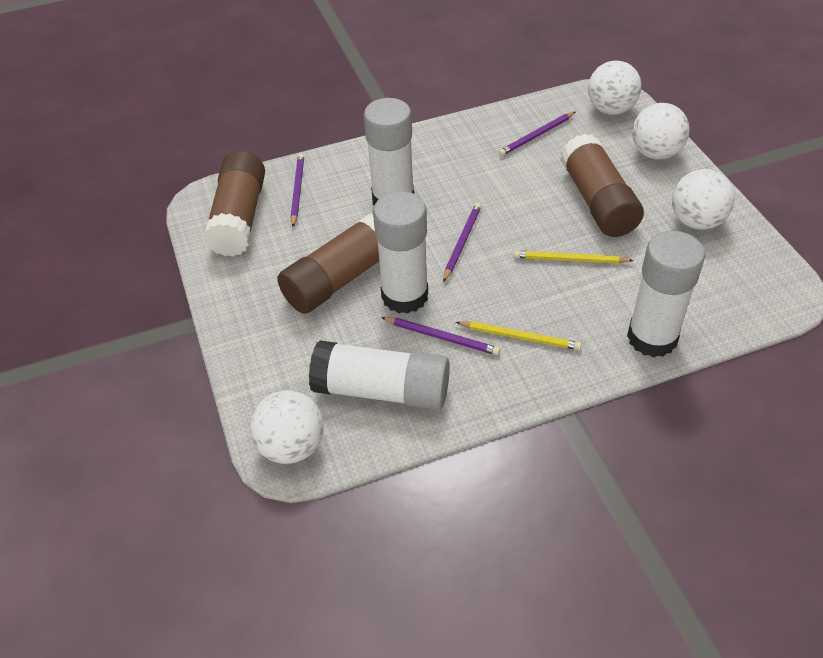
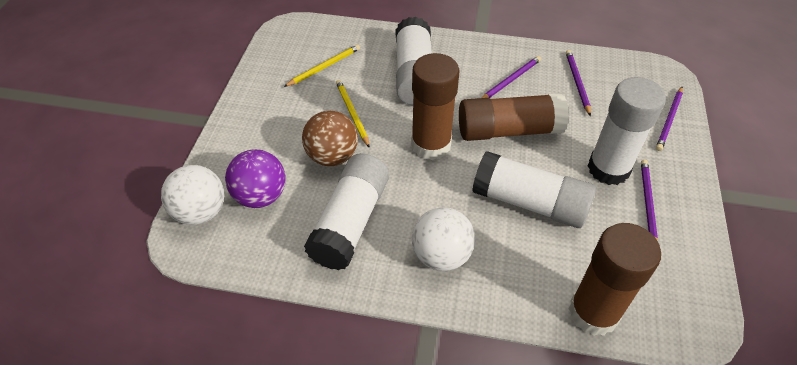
brown ball: 0 -> 1
purple ball: 0 -> 1
white ball: 4 -> 2

